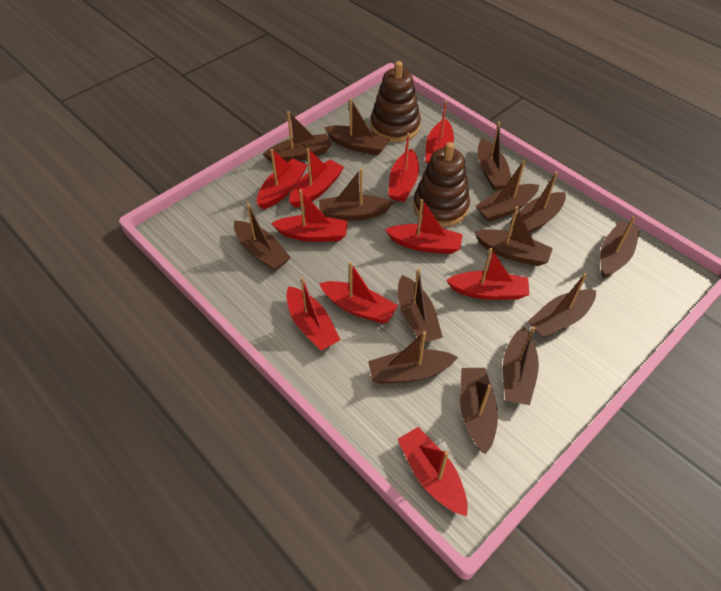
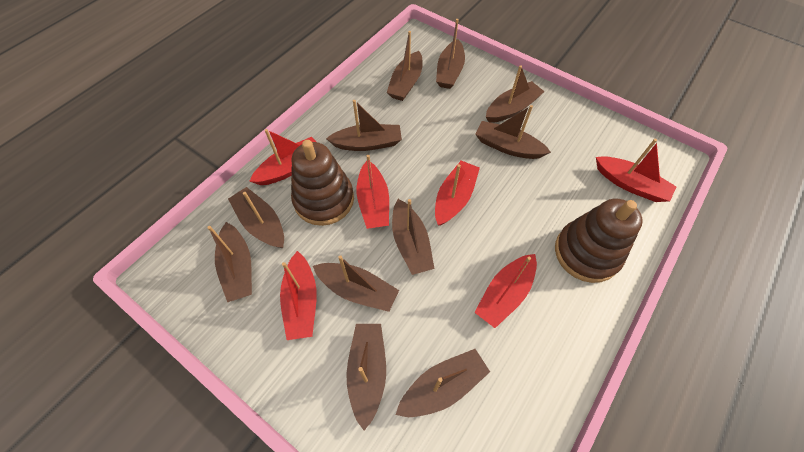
brown boat: 14 -> 11
red boat: 10 -> 6

